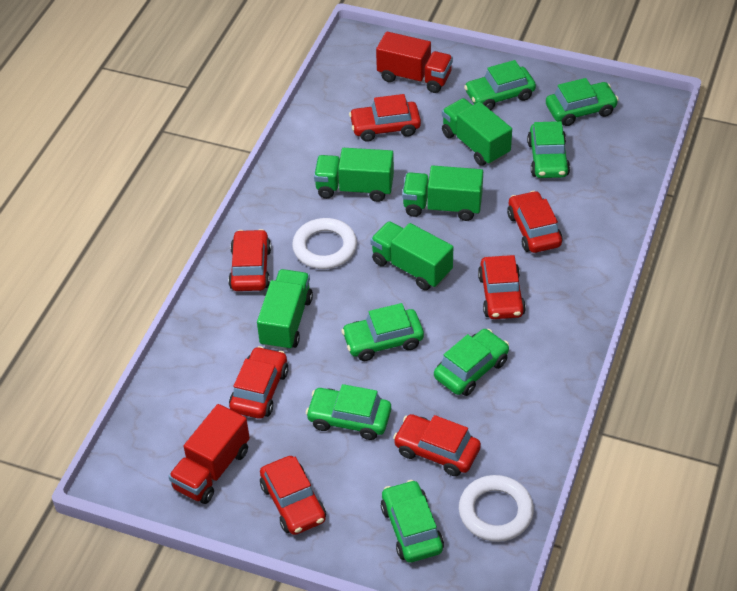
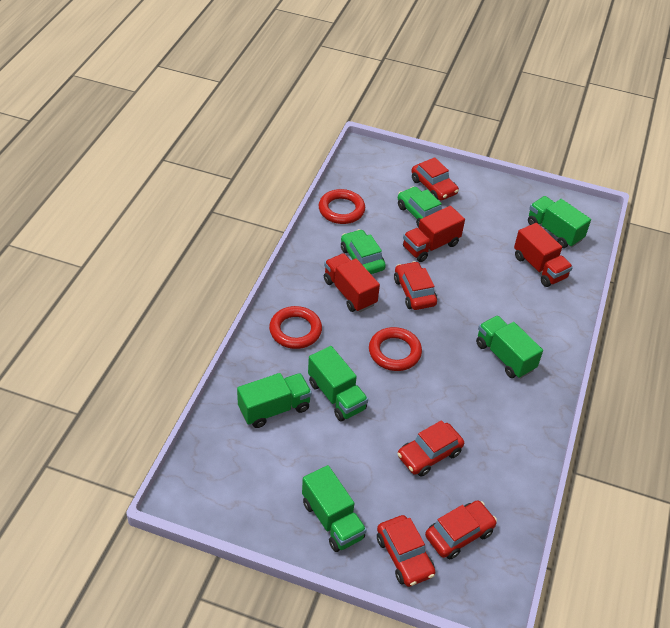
green car: 7 -> 2
red car: 7 -> 5
red ring: 0 -> 3
red truck: 2 -> 3
white ring: 2 -> 0

